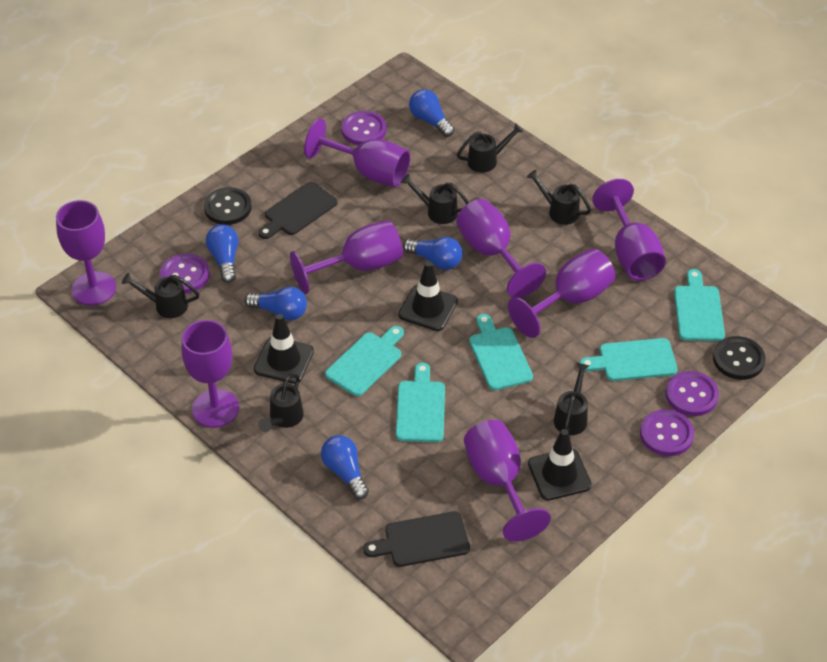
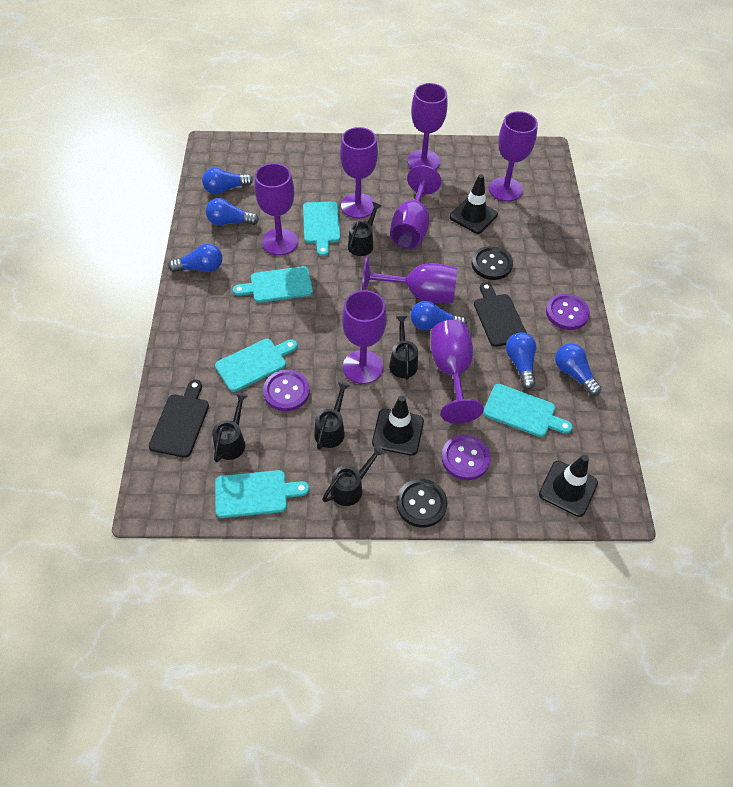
black watering can: 6 -> 5
blue light bulb: 5 -> 6
purple button: 4 -> 3

